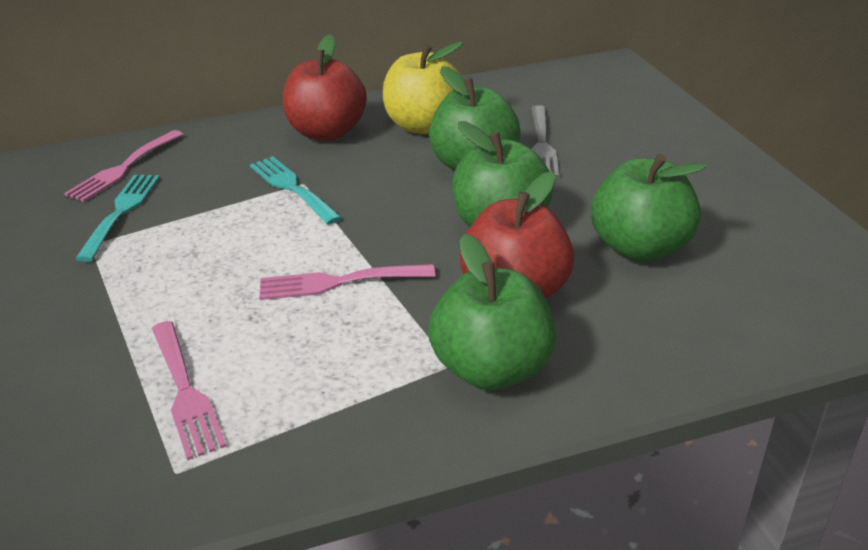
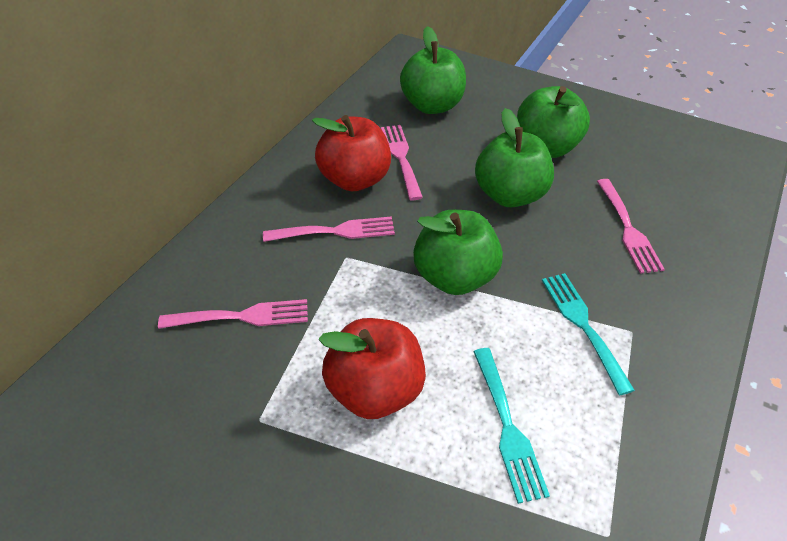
grey fork: 1 -> 0
pink fork: 3 -> 4
yellow apple: 1 -> 0

